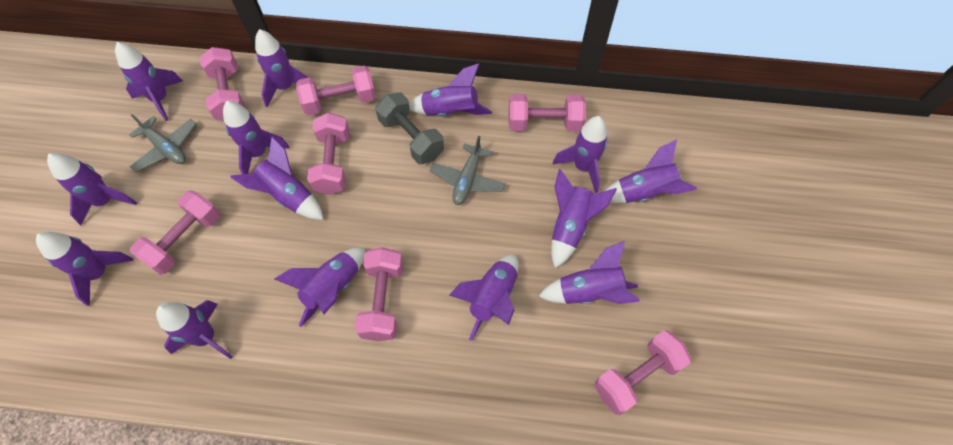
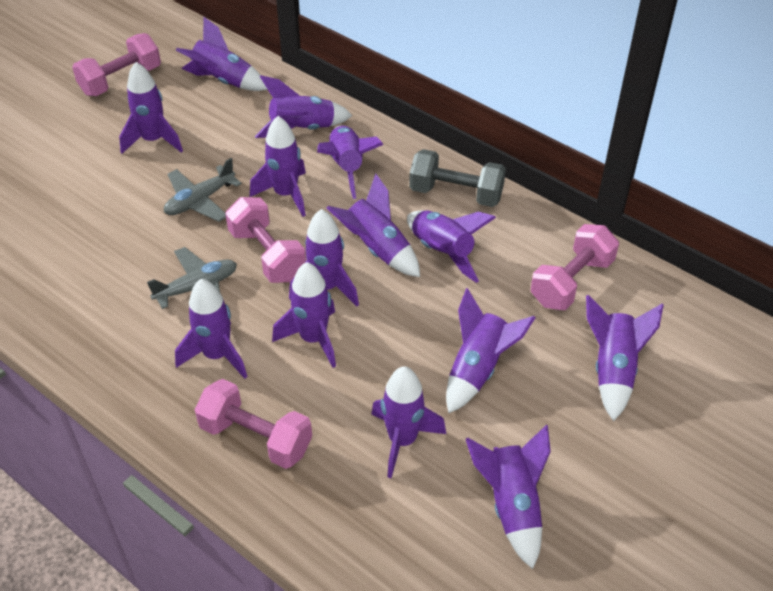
pink dumbbell: 7 -> 4

